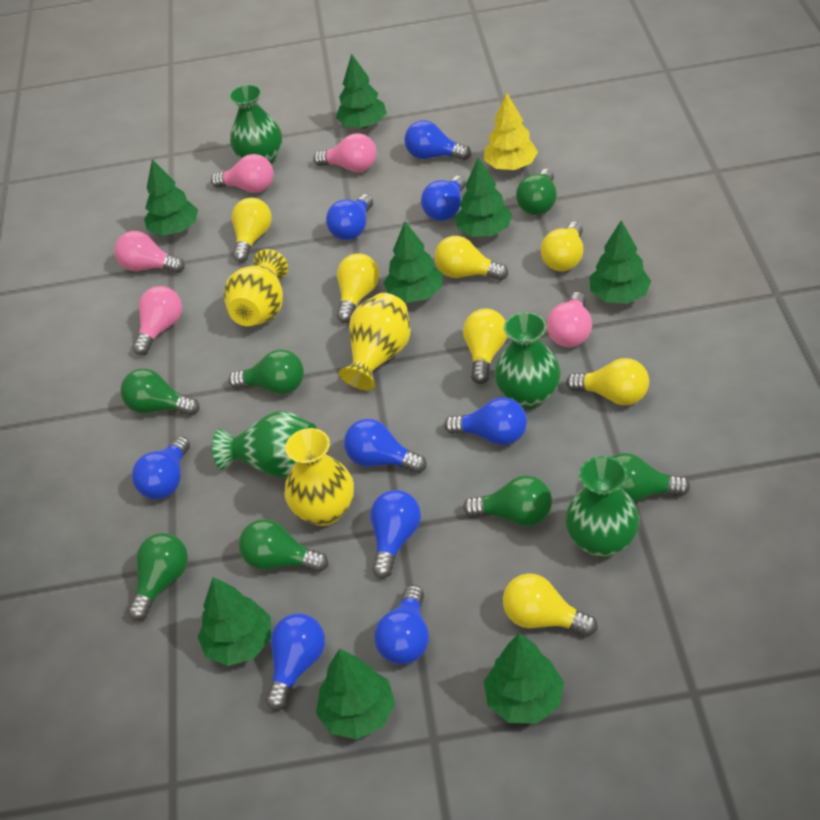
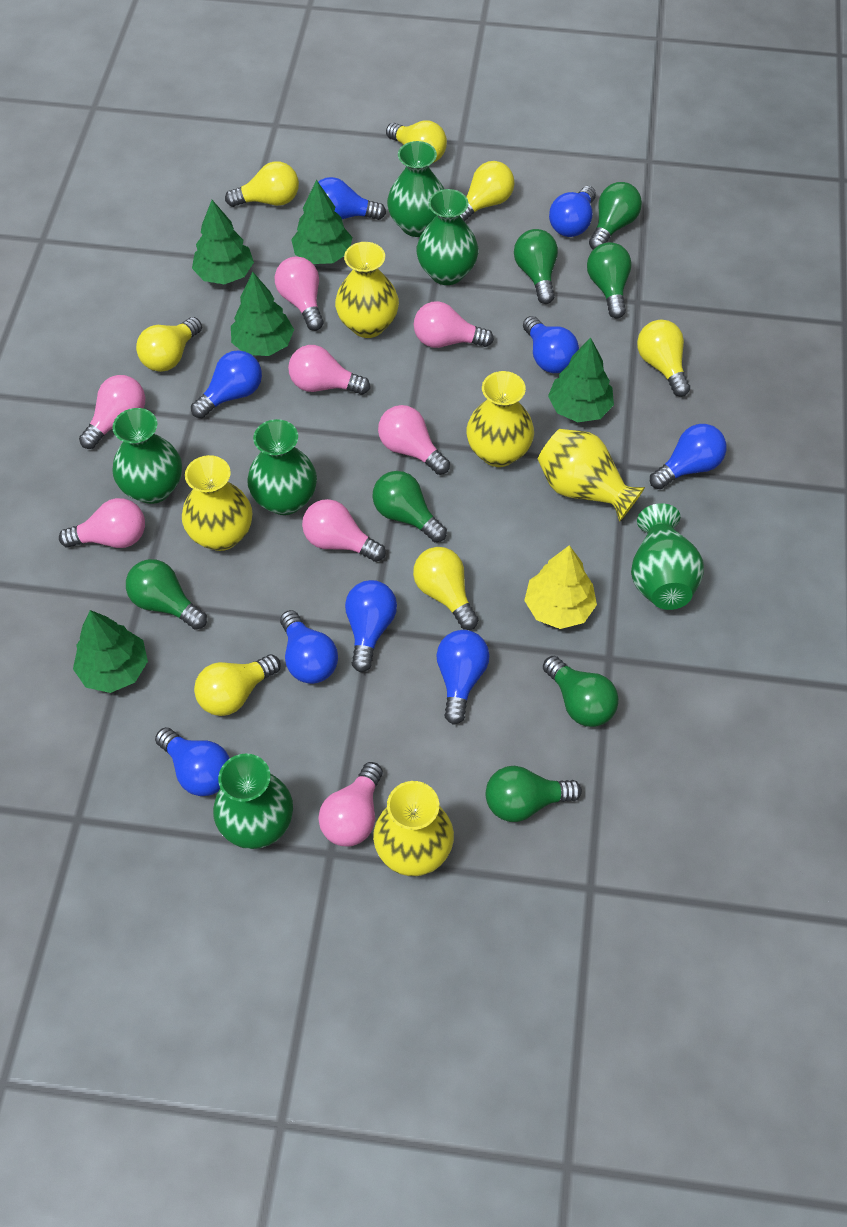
green tree: 8 -> 5
green vase: 4 -> 6
pink light bulb: 5 -> 8
yellow vase: 3 -> 5

